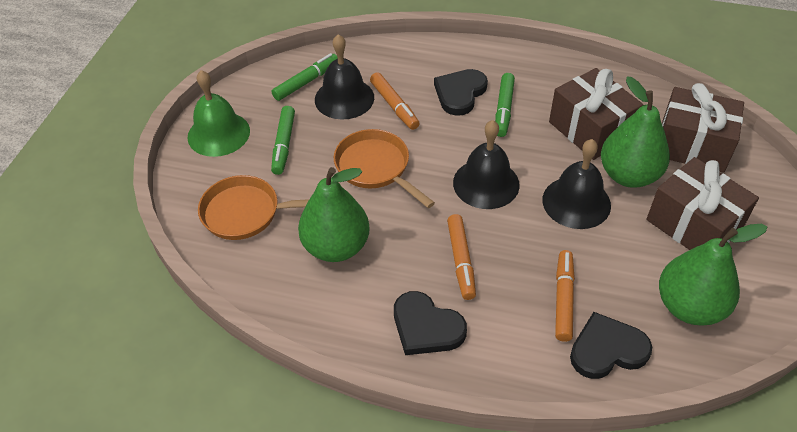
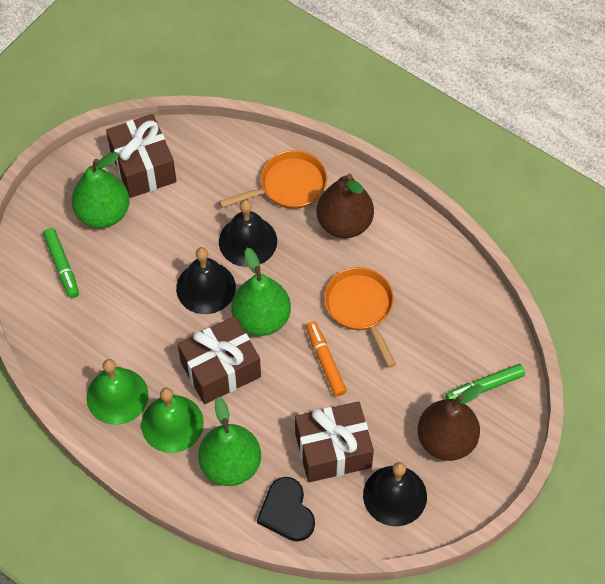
black heart: 3 -> 1
brown pear: 0 -> 2
green bell: 1 -> 2
green marker: 3 -> 2
orange marker: 3 -> 1

